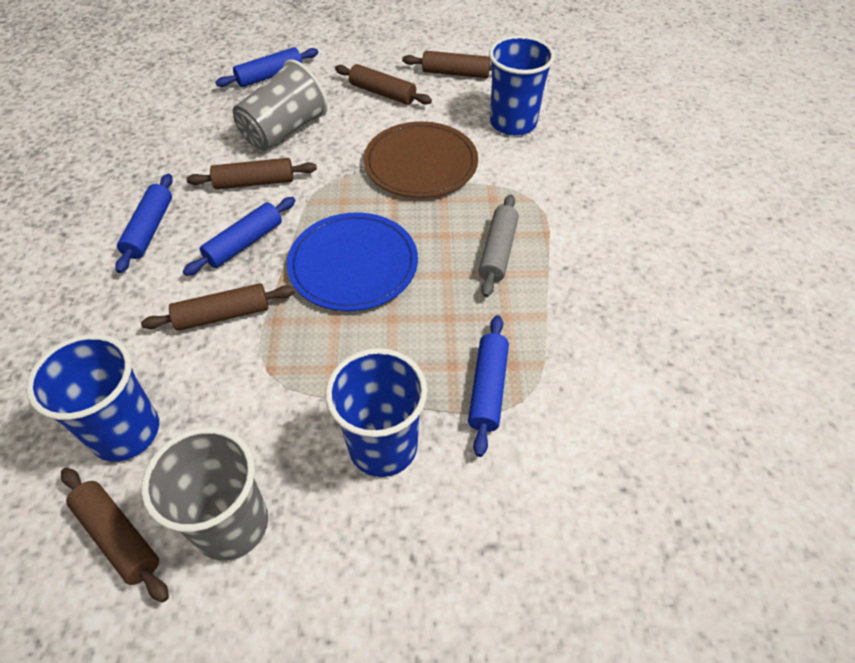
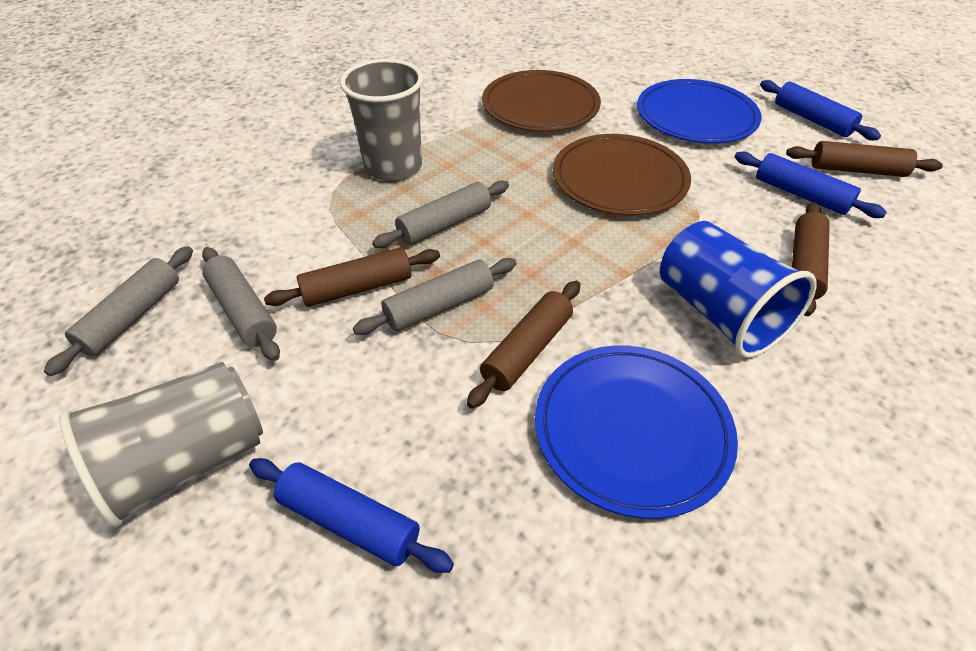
blue cup: 3 -> 1
blue plate: 1 -> 2
blue rolling pin: 4 -> 3
brown plate: 1 -> 2
brown rolling pin: 5 -> 4
grey rolling pin: 1 -> 4

